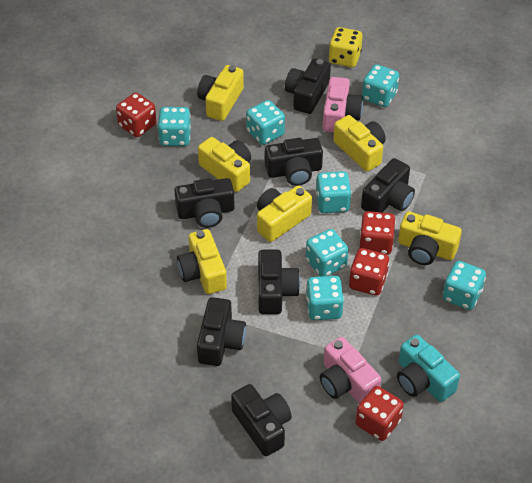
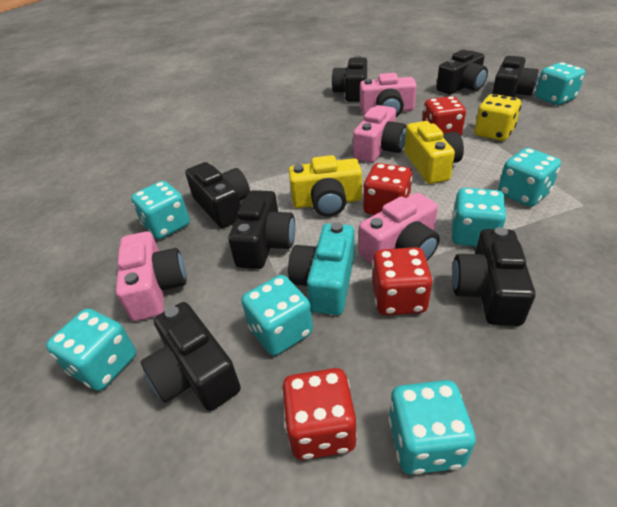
pink camera: 2 -> 4
yellow camera: 6 -> 2

